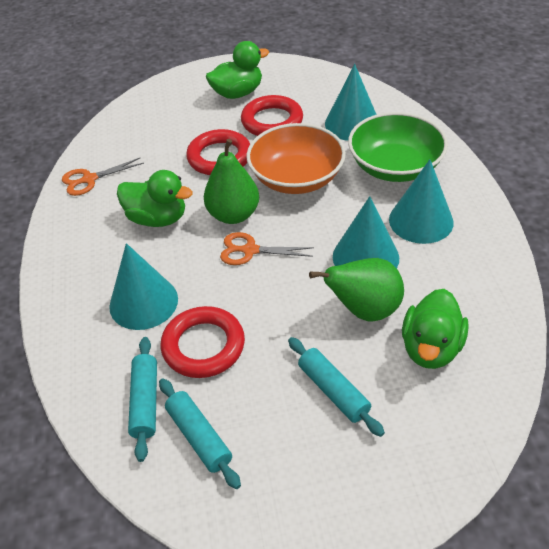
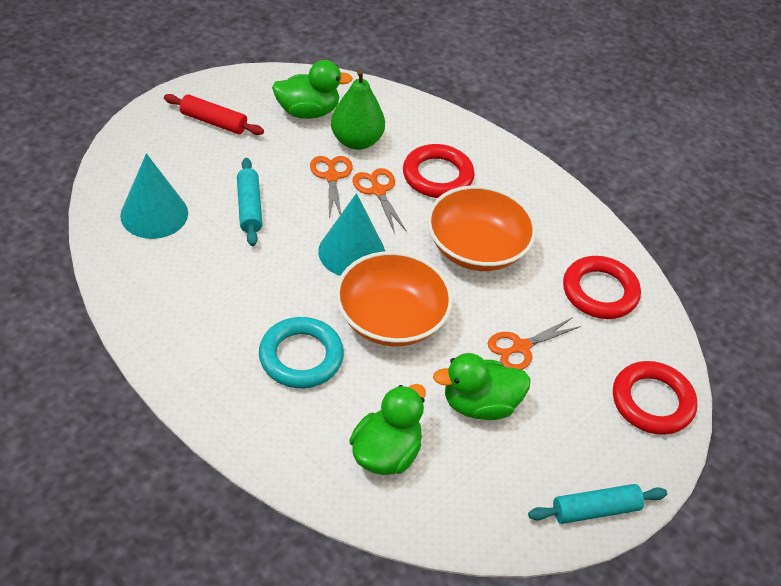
green bowl: 1 -> 0
green pear: 2 -> 1
orange bowl: 1 -> 2
orange scissors: 2 -> 3
red rolling pin: 0 -> 1
turquoise cone: 4 -> 2
turquoise ring: 0 -> 1
turquoise rolling pin: 3 -> 2

